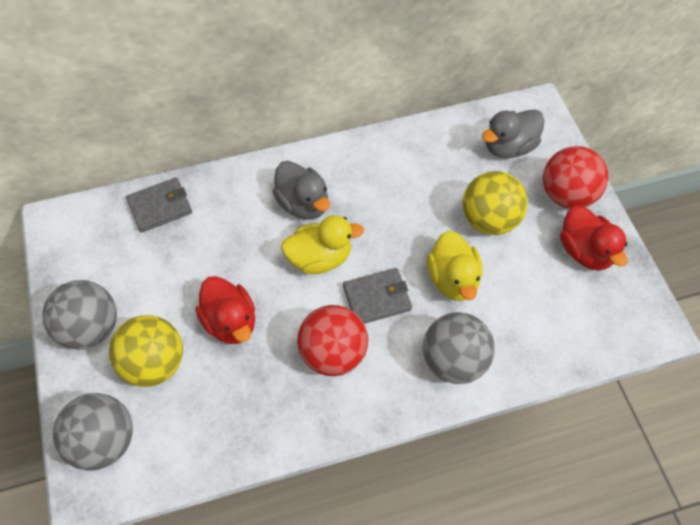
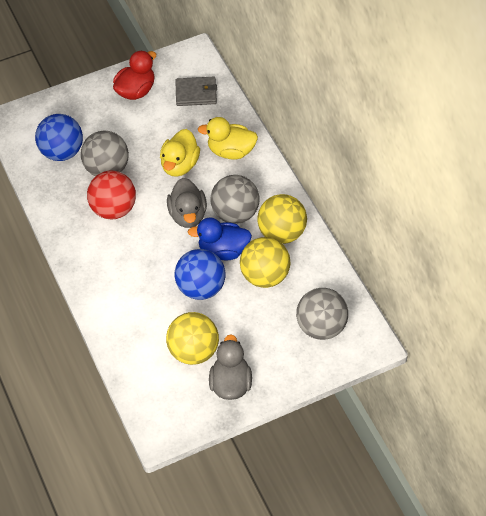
blue ball: 0 -> 2
blue duck: 0 -> 1
grey wallet: 2 -> 1
red ball: 2 -> 1
red duck: 2 -> 1
yellow ball: 2 -> 3

